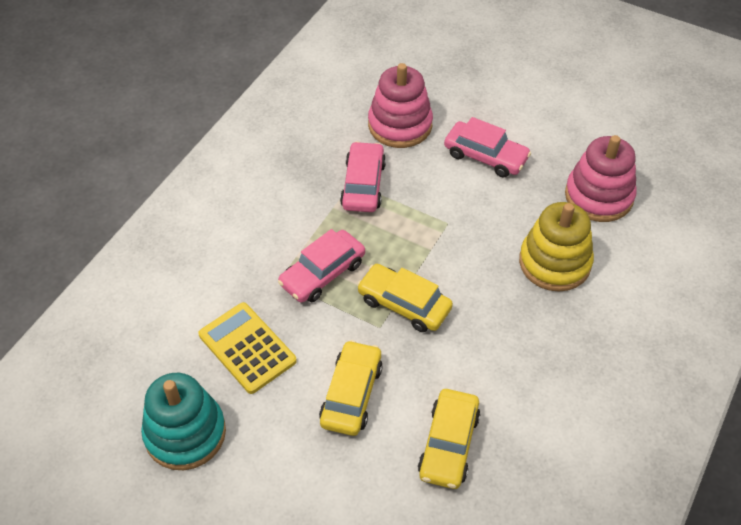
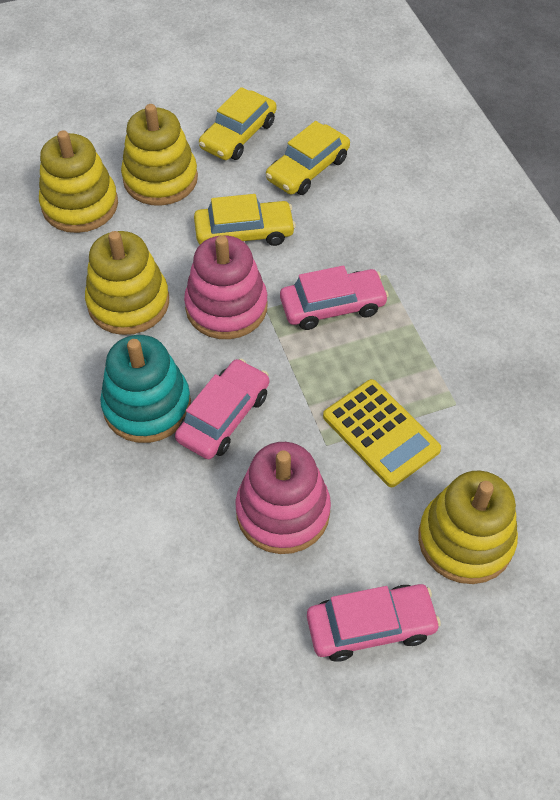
yellow stacking toy: 1 -> 4

